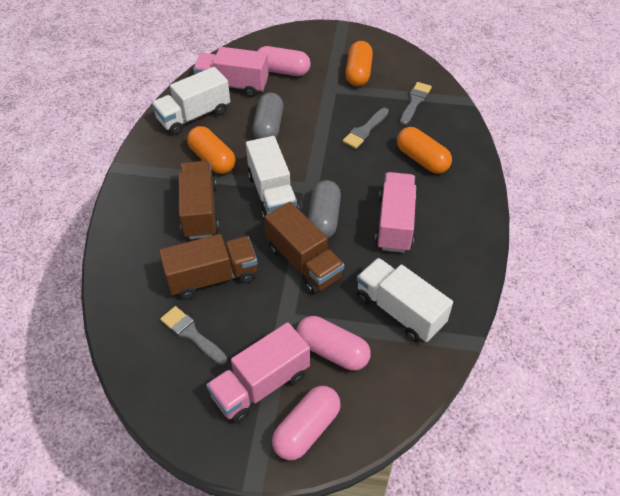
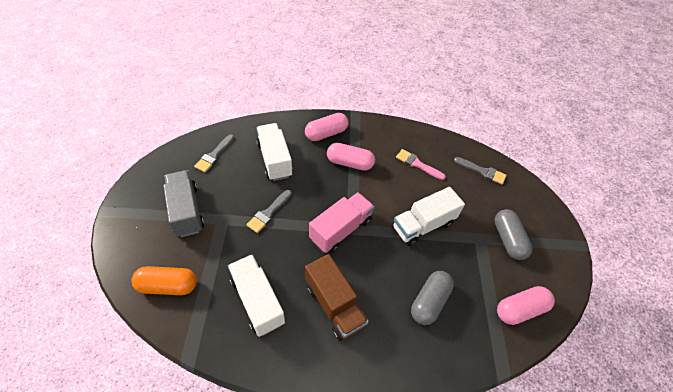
brown truck: 3 -> 1
grey truck: 0 -> 1
orange capsule: 3 -> 1
pink brush: 0 -> 1
pink truck: 3 -> 1

